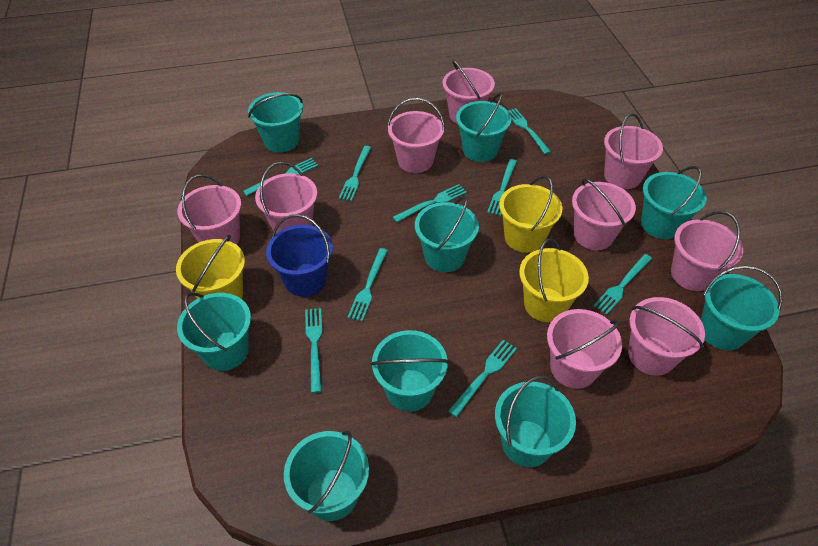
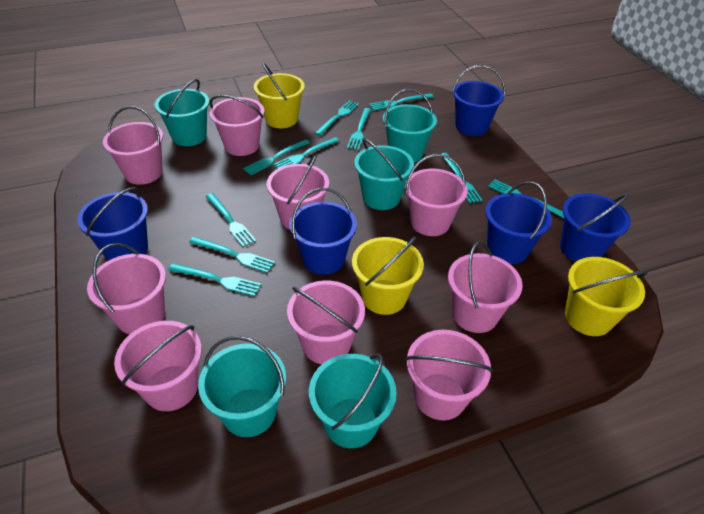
blue bucket: 1 -> 5
turquoise bucket: 9 -> 5
turquoise fork: 9 -> 10

